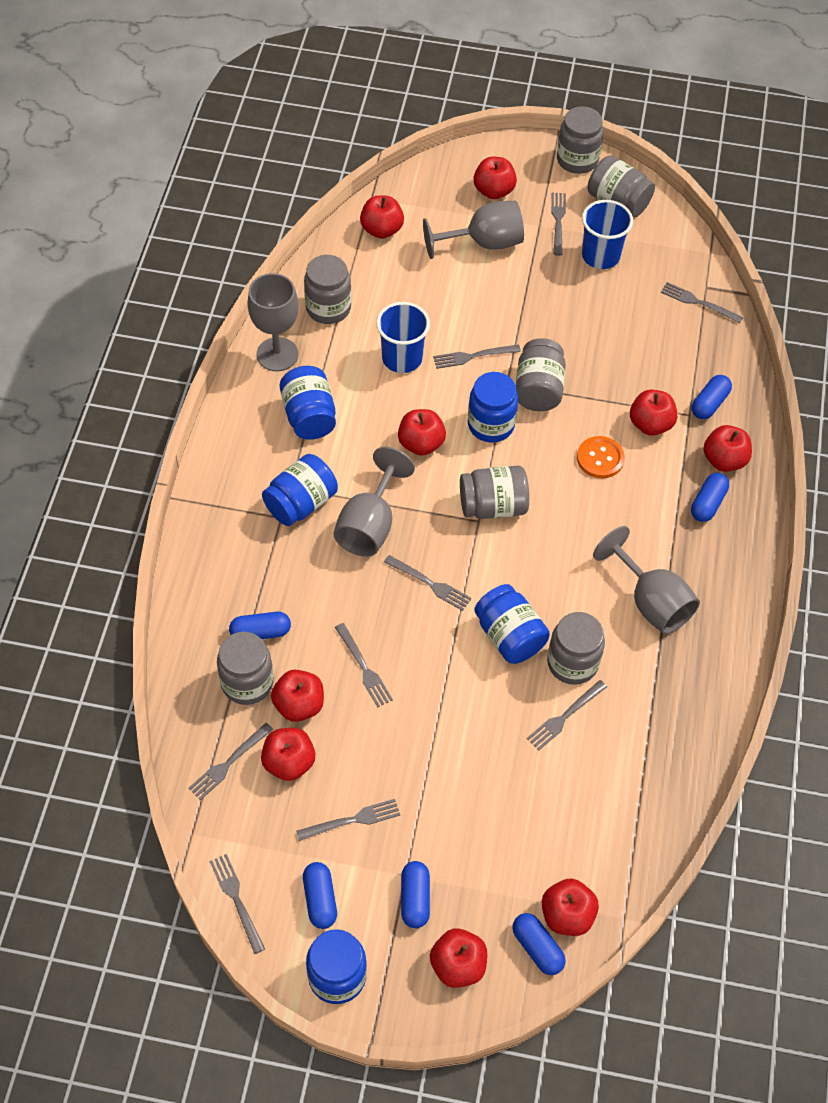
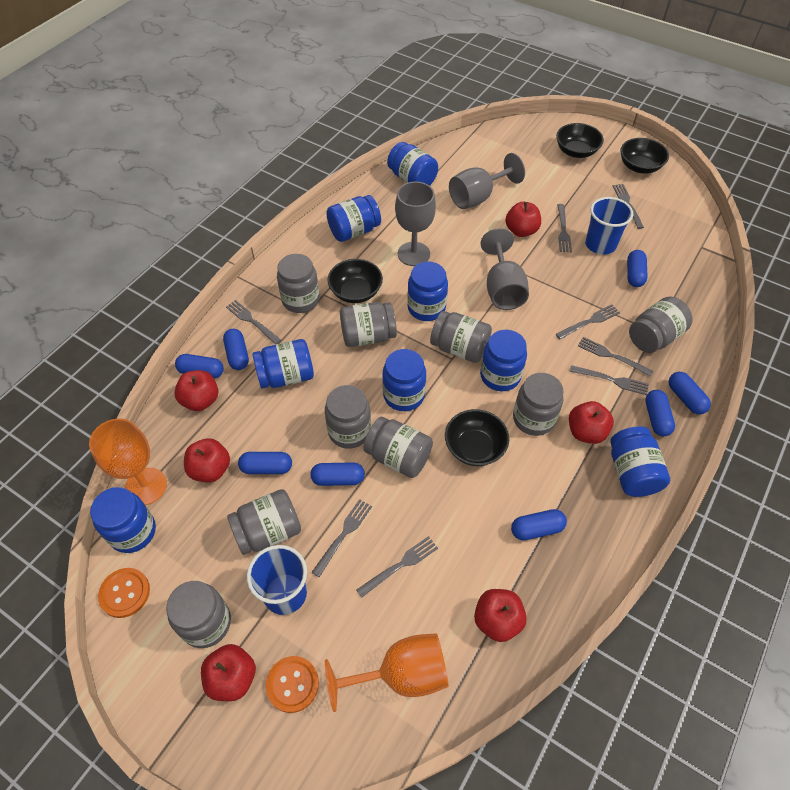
black bowl: 0 -> 4
blue capsule: 6 -> 8
blue jar: 5 -> 8
grey fork: 9 -> 8
grey goblet: 4 -> 3
grey jar: 7 -> 9
orange button: 1 -> 2
orange goblet: 0 -> 2
red apple: 9 -> 6

